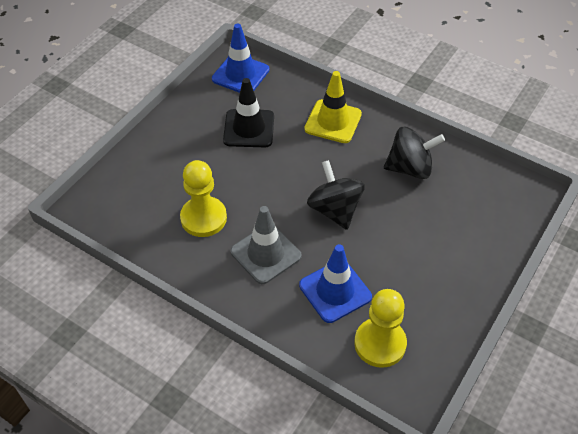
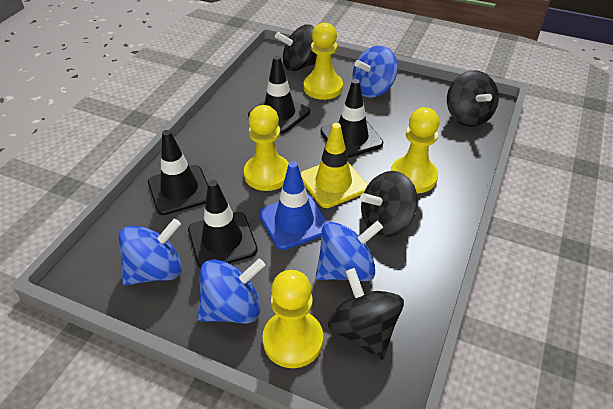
black spinning top: 2 -> 4
black traffic cone: 1 -> 4
blue spinning top: 0 -> 4
blue traffic cone: 2 -> 1
grey traffic cone: 1 -> 0
yellow pawn: 2 -> 4

